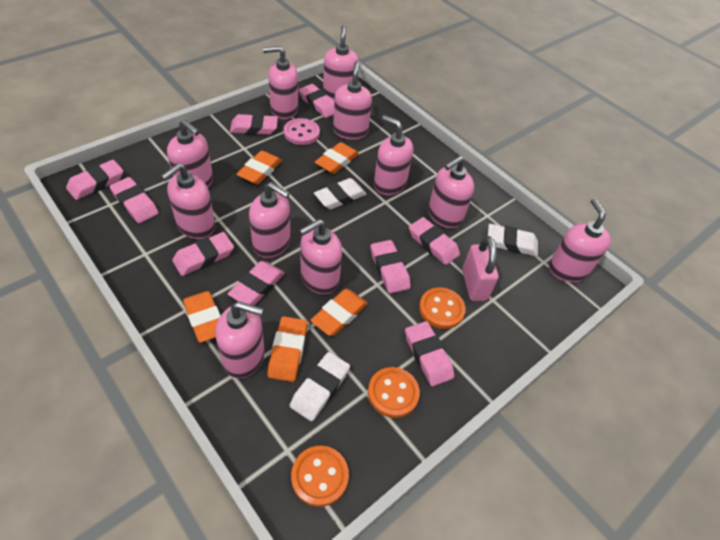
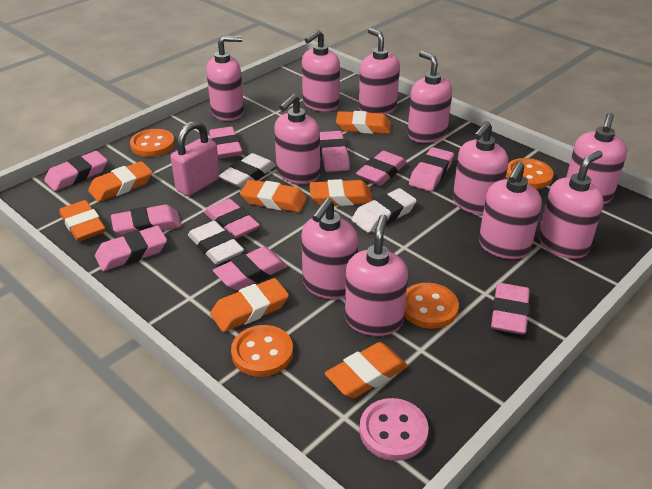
orange button: 3 -> 4
orange eraser: 5 -> 7
pink eraser: 9 -> 10

